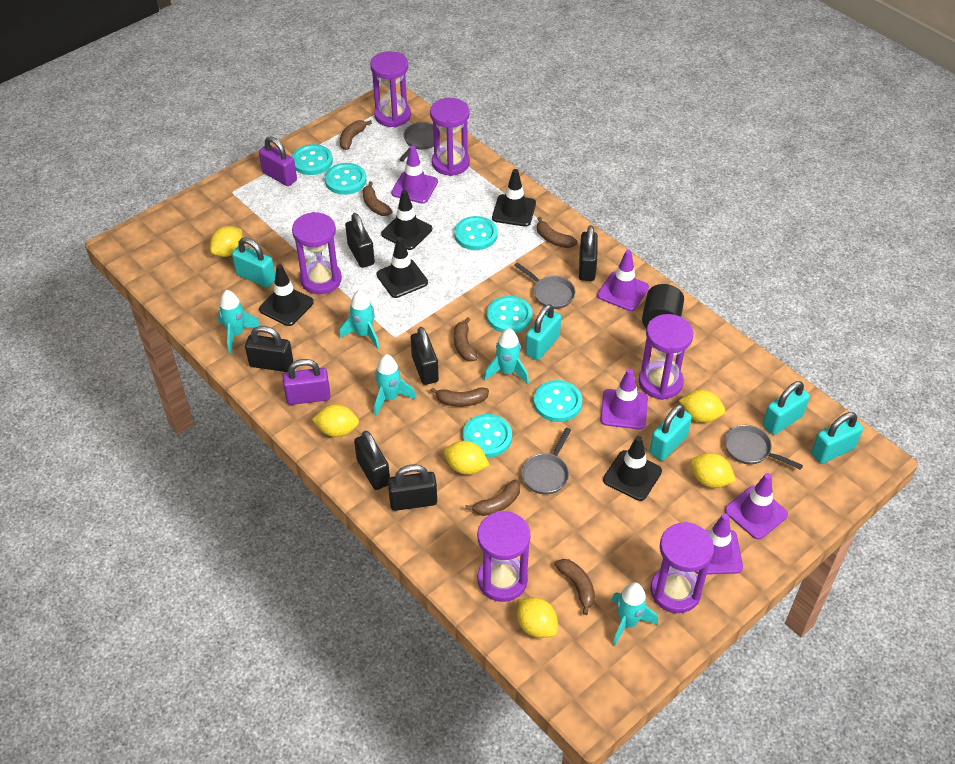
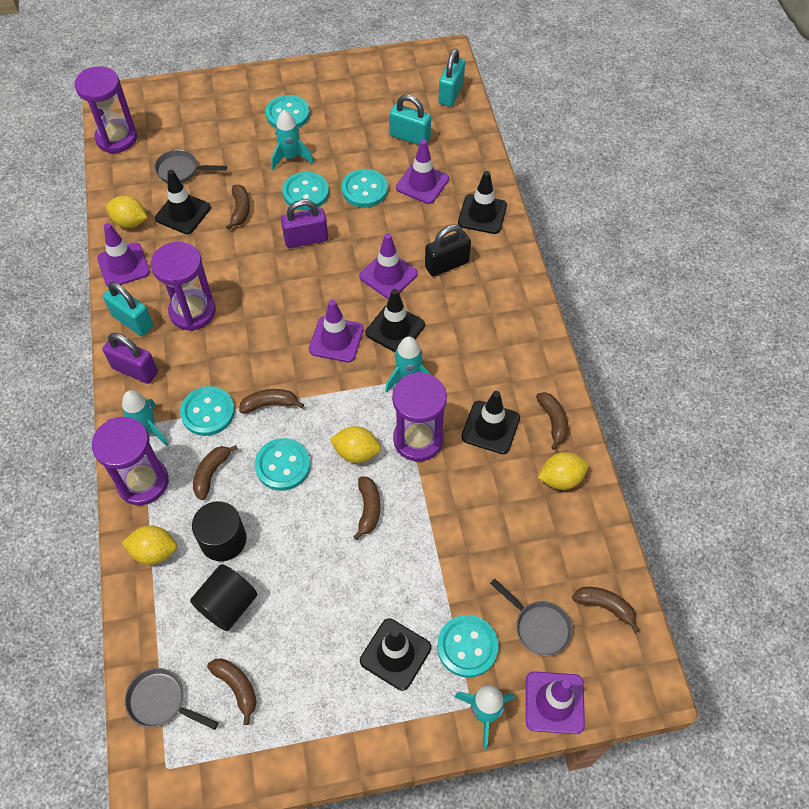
black cylinder: 1 -> 2
black padlock: 6 -> 1
grey pan: 4 -> 3
purple hourglass: 6 -> 4
turquoise padlock: 5 -> 3
turquoise rocket: 5 -> 4
yellow lemon: 6 -> 4

